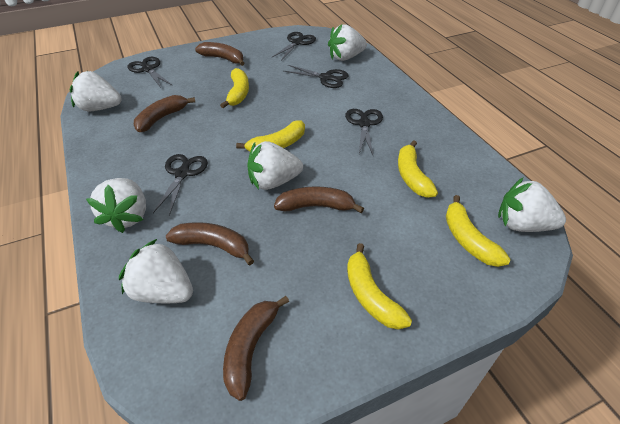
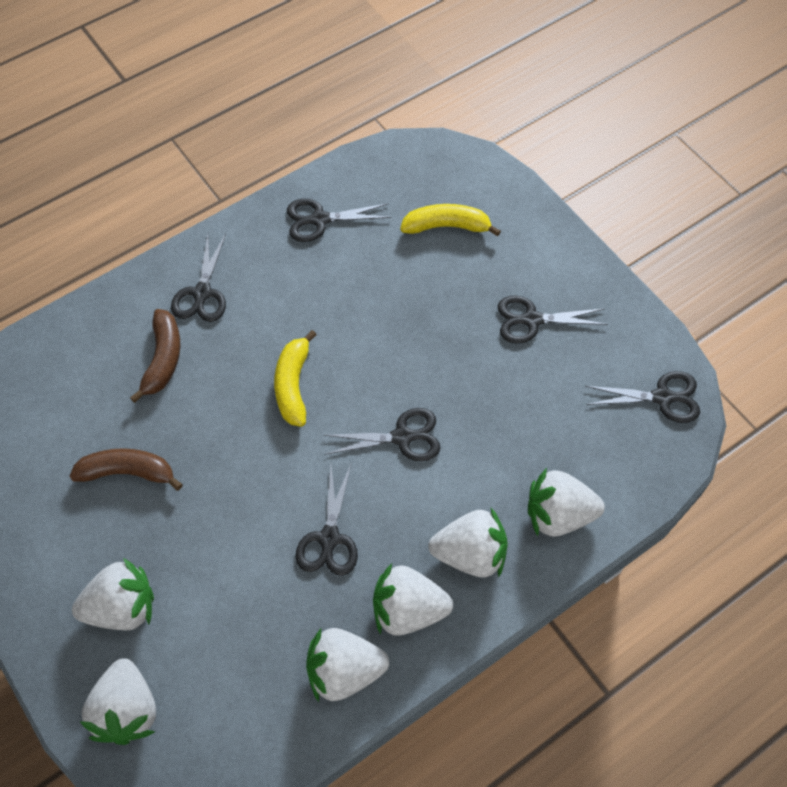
black scissors: 5 -> 6
brown banana: 5 -> 2
yellow banana: 5 -> 2

